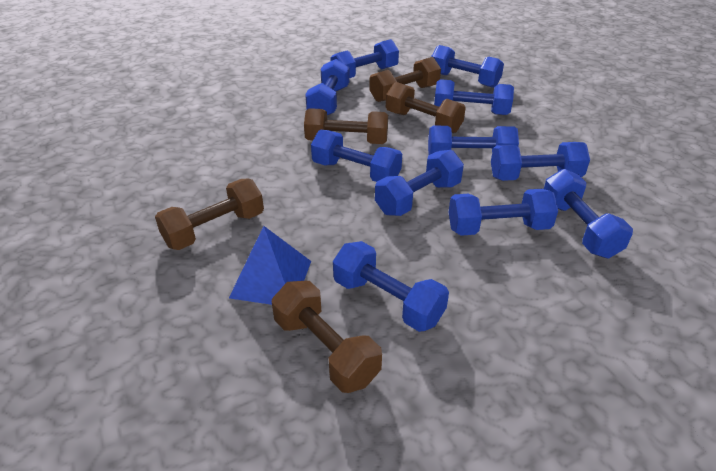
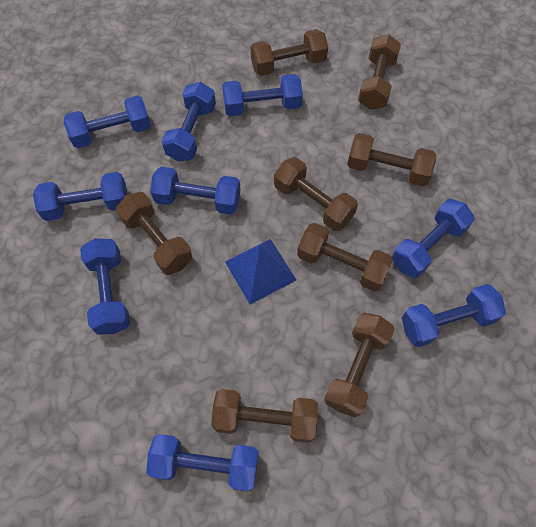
blue dumbbell: 11 -> 9
brown dumbbell: 5 -> 8

